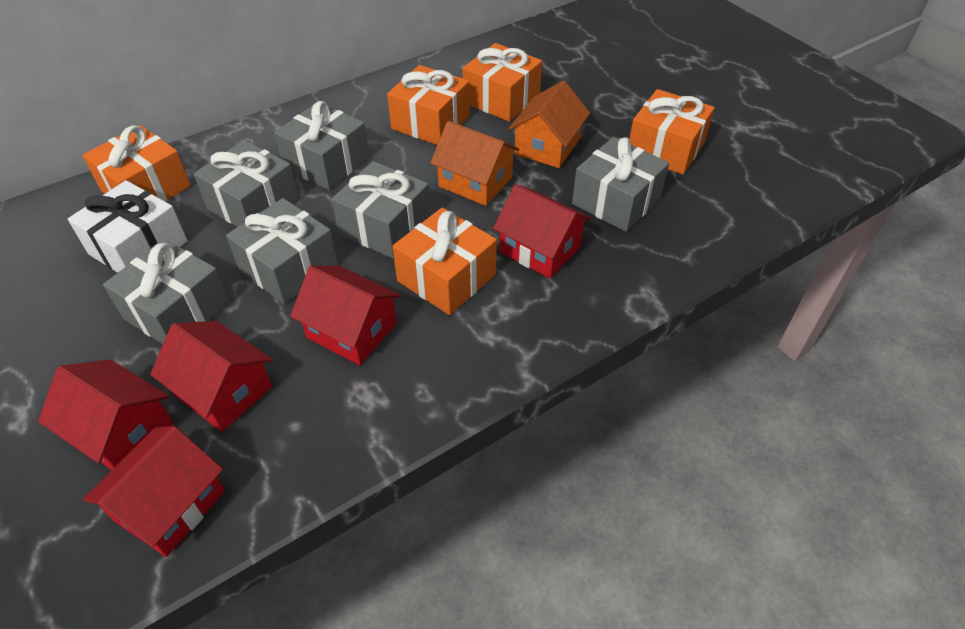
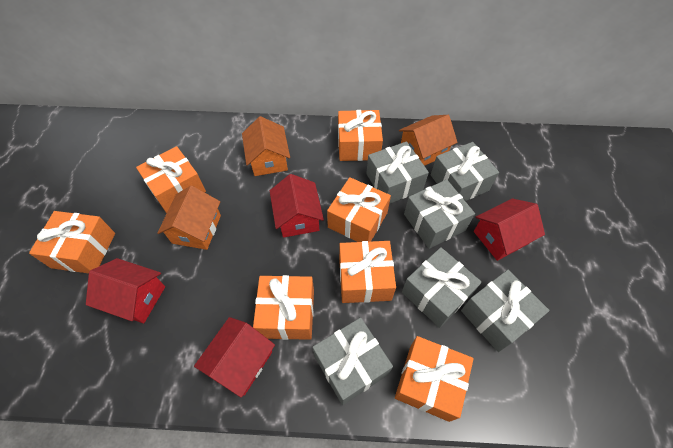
orange gift: 5 -> 7
orange house: 2 -> 3
red house: 5 -> 4
white gift: 1 -> 0

